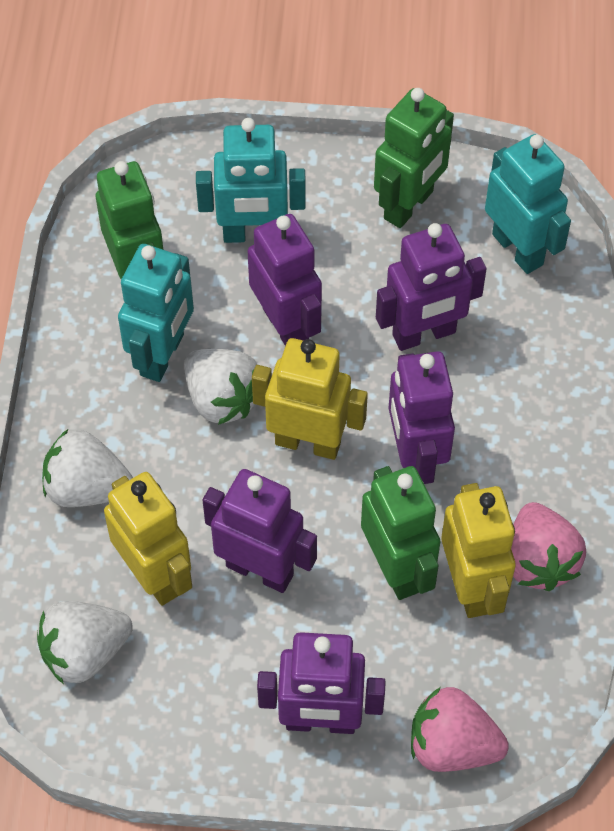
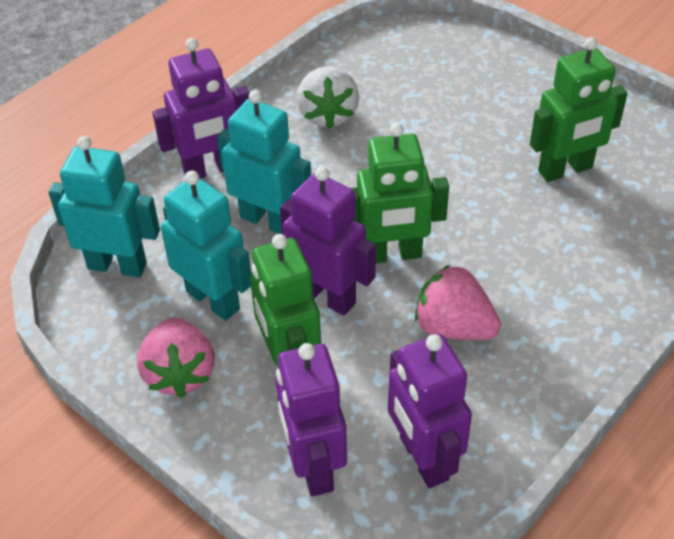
purple robot: 5 -> 4
white strawberry: 3 -> 1
yellow robot: 3 -> 0

